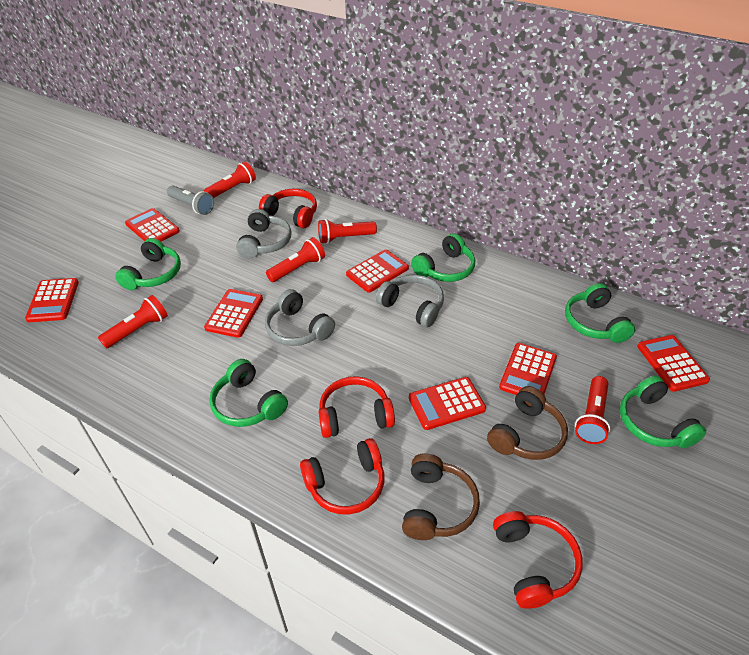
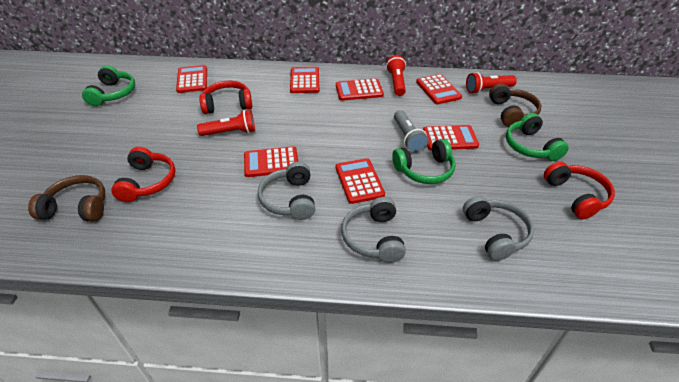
green headphones: 5 -> 3
red flashlight: 5 -> 3
red headphones: 4 -> 3

